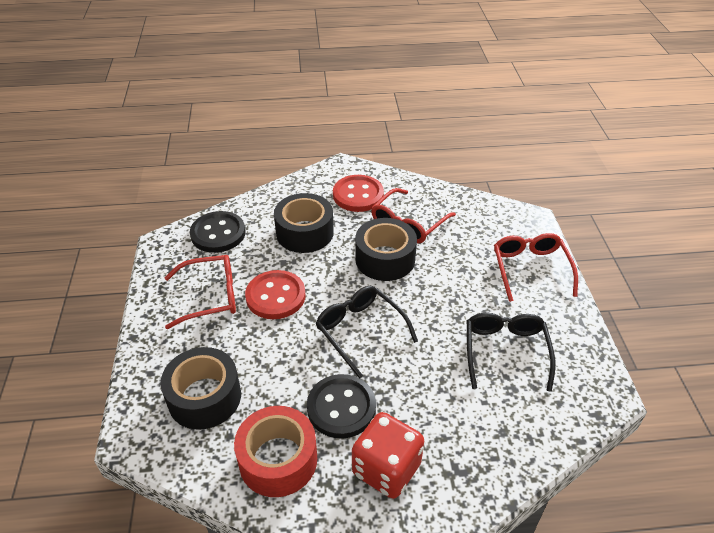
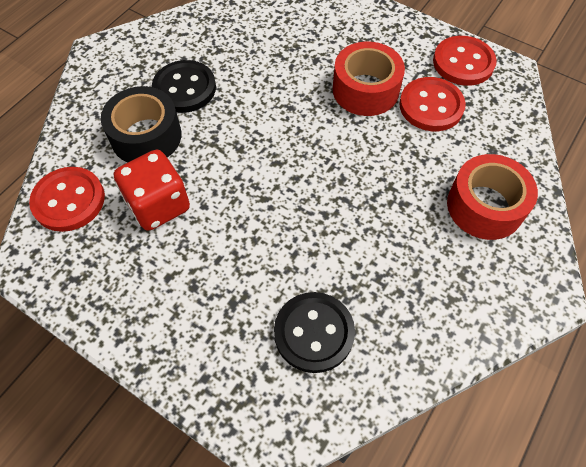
black glasses: 2 -> 0
black tape: 3 -> 1
red button: 2 -> 3
red glasses: 3 -> 0
red tape: 1 -> 2

